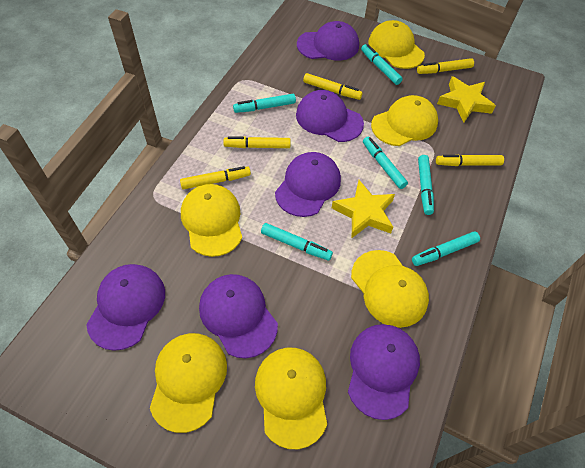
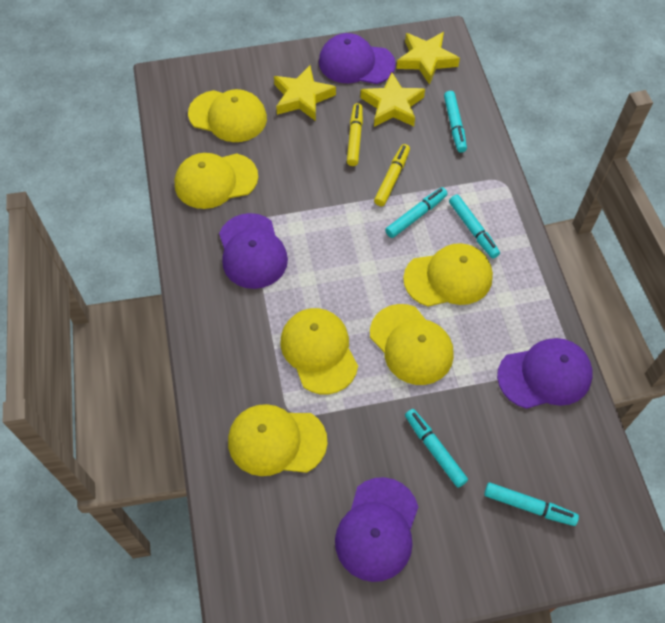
purple cap: 6 -> 4
turquoise marker: 6 -> 5
yellow marker: 5 -> 2
yellow star: 2 -> 3

